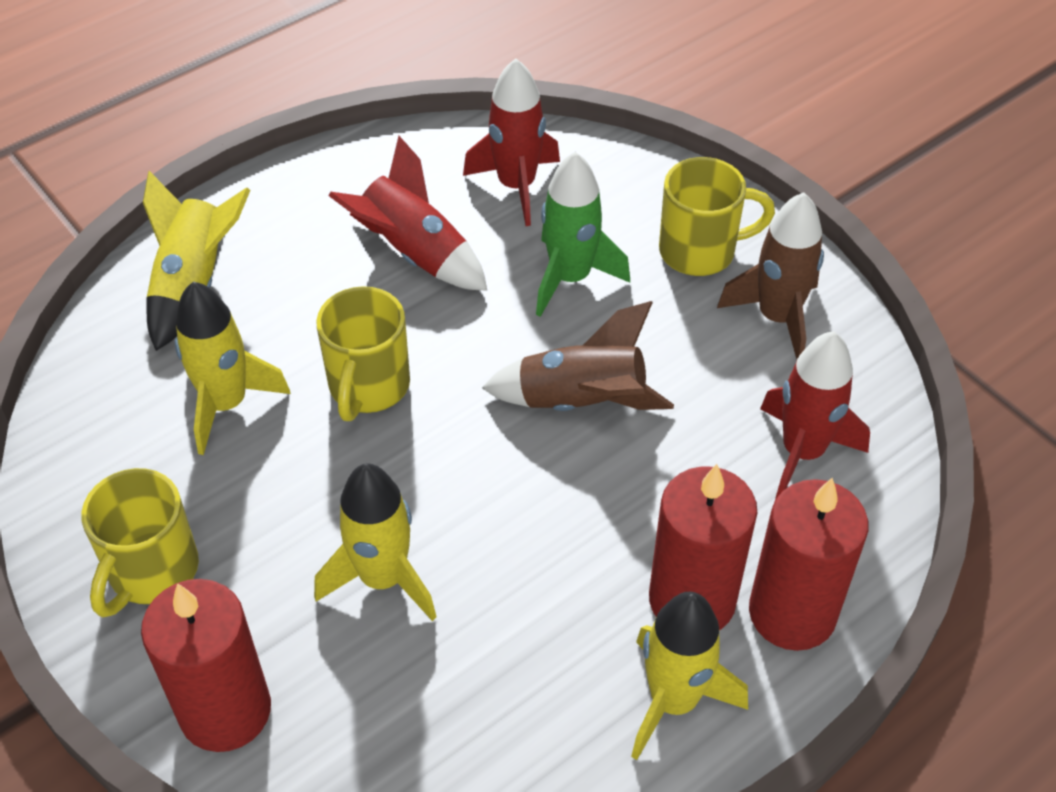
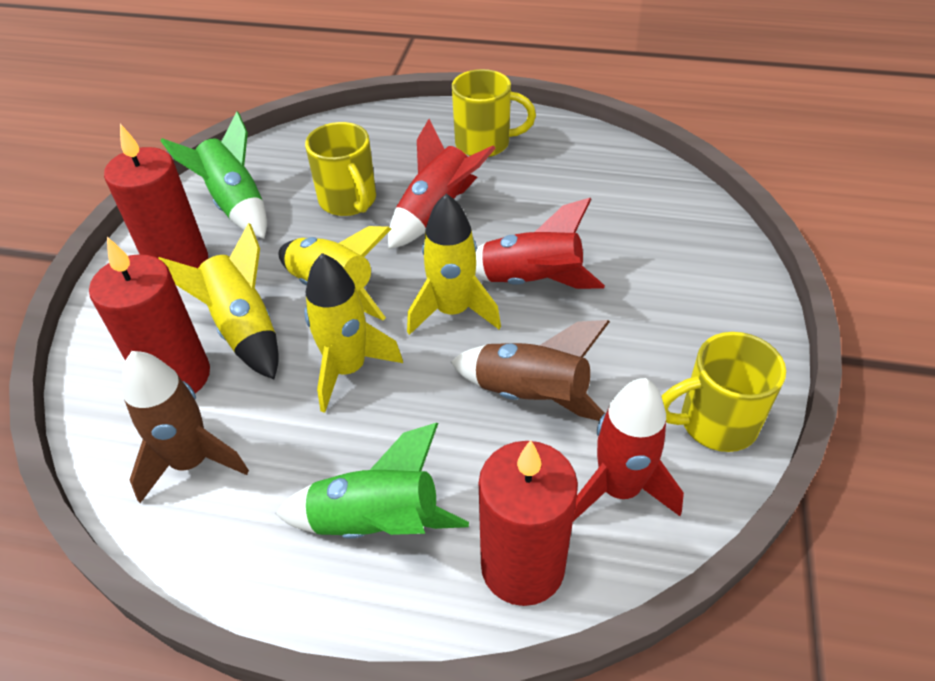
green rocket: 1 -> 2

